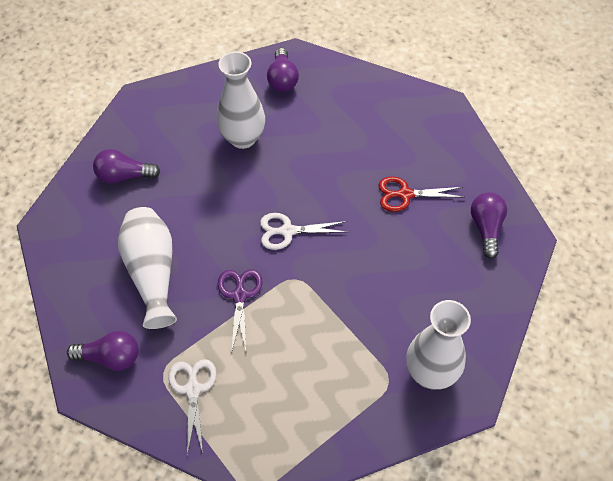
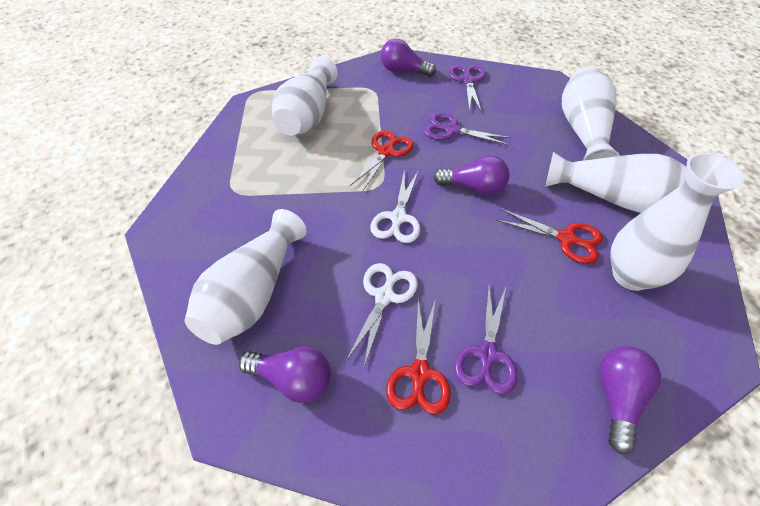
purple scissors: 1 -> 3
red scissors: 1 -> 3
white vase: 3 -> 5

